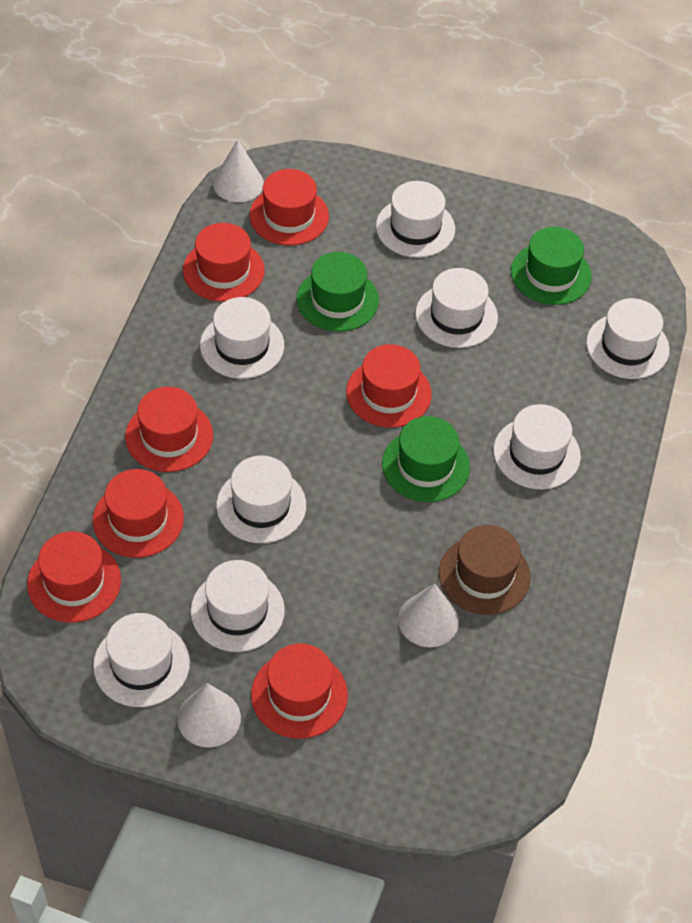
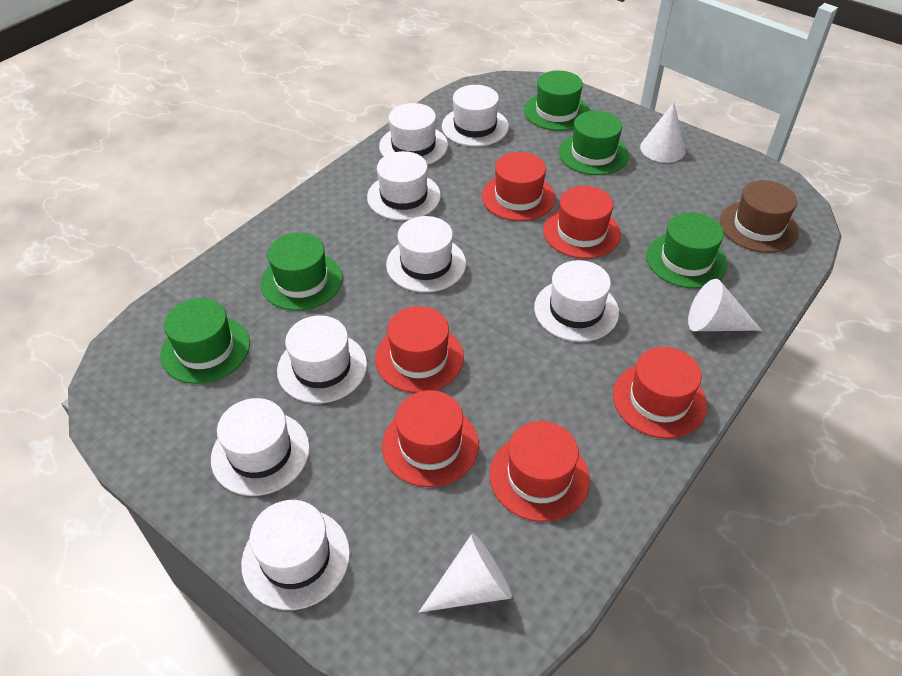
green hat: 3 -> 5
red hat: 7 -> 6

